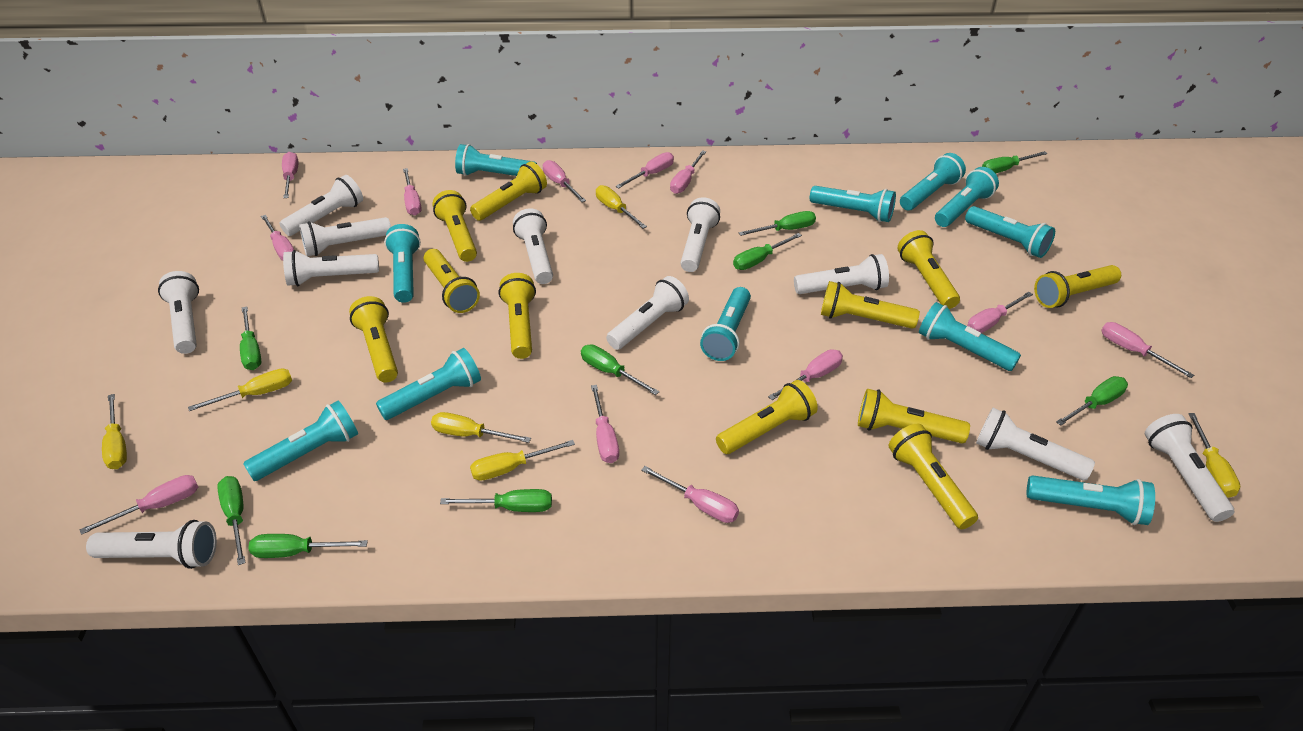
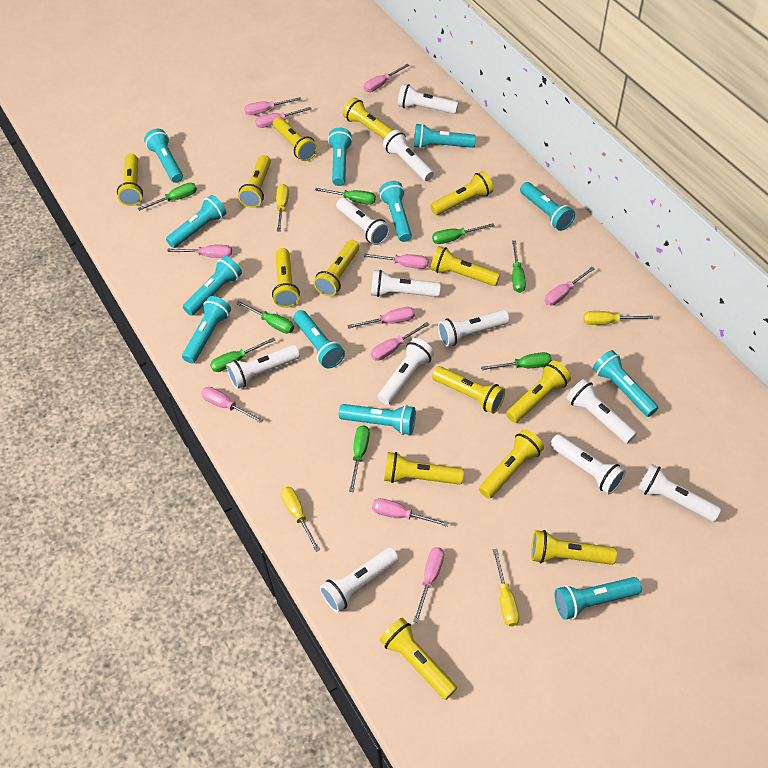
green screwdriver: 9 -> 8
pink screwdriver: 12 -> 11
turquoise flashlight: 11 -> 12
yellow flashlight: 11 -> 14
yellow screwdriver: 6 -> 4

